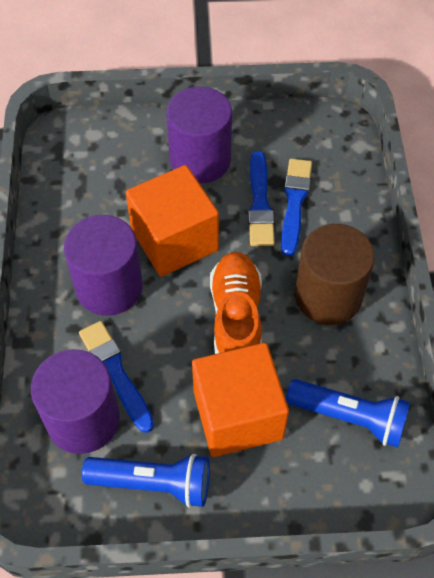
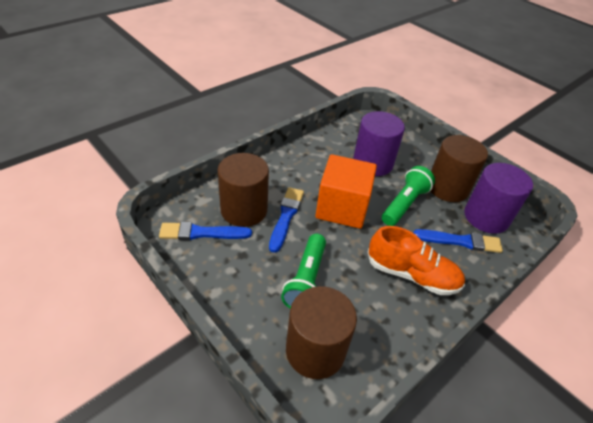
blue flashlight: 2 -> 0
brown cylinder: 1 -> 3
green flashlight: 0 -> 2
orange cube: 2 -> 1
purple cylinder: 3 -> 2

